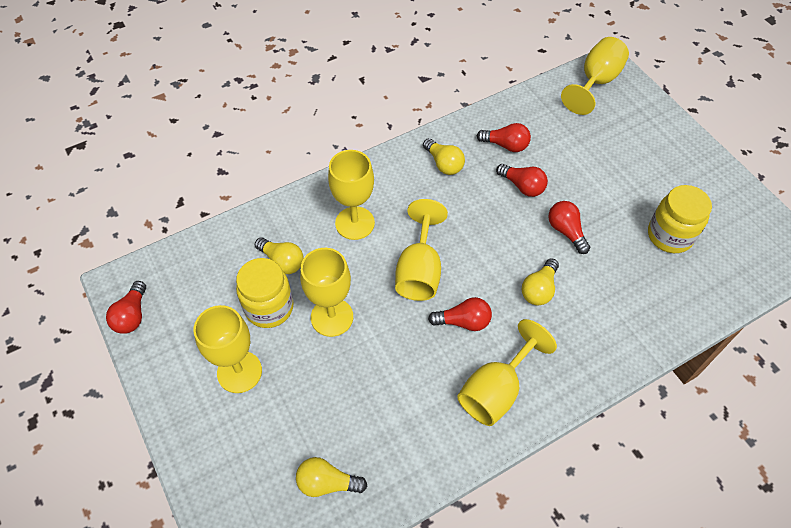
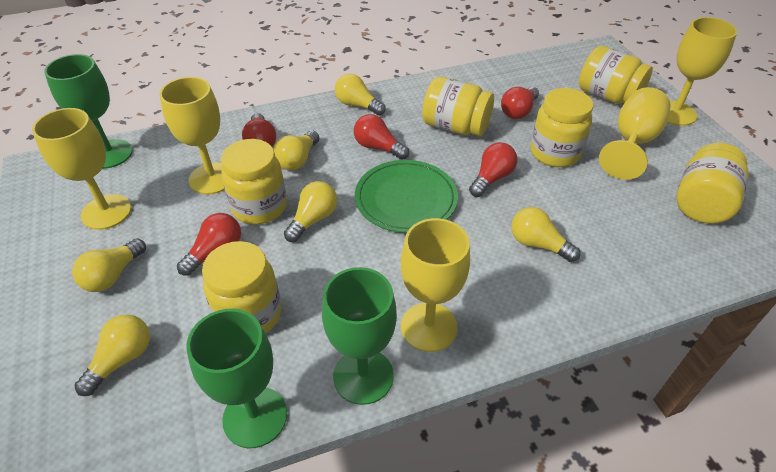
green goblet: 0 -> 3
green plate: 0 -> 1
yellow goblet: 6 -> 5
yellow jar: 2 -> 6
yellow light bulb: 4 -> 6

